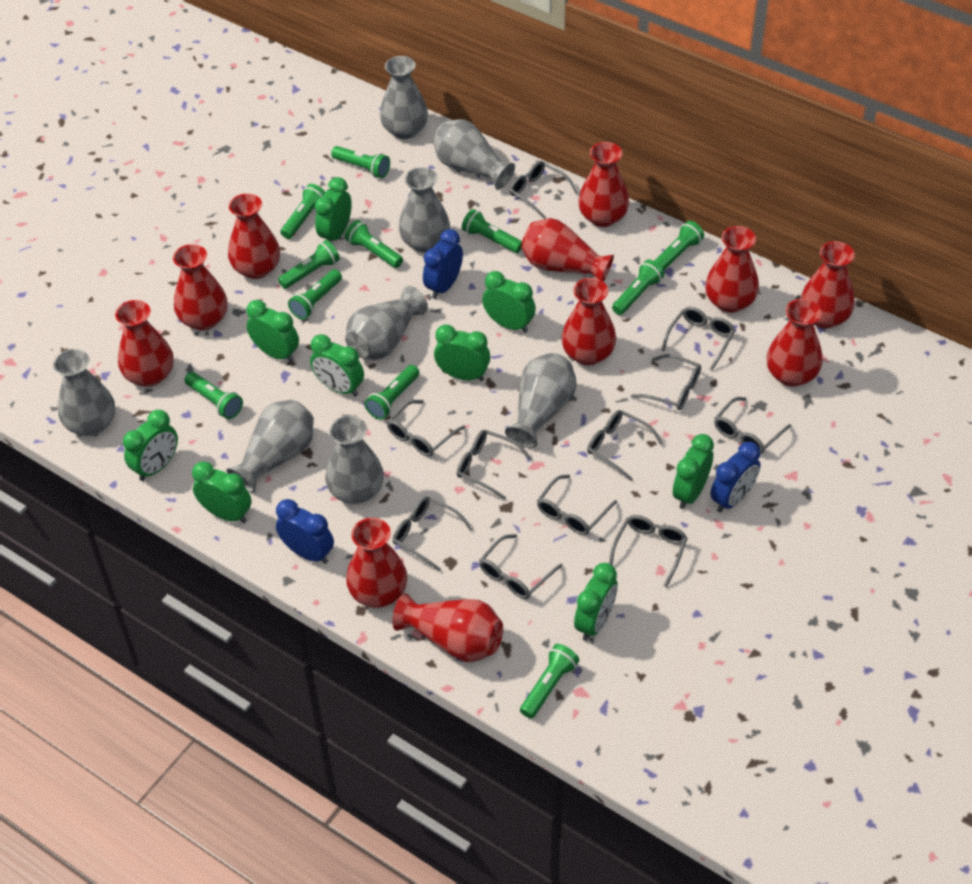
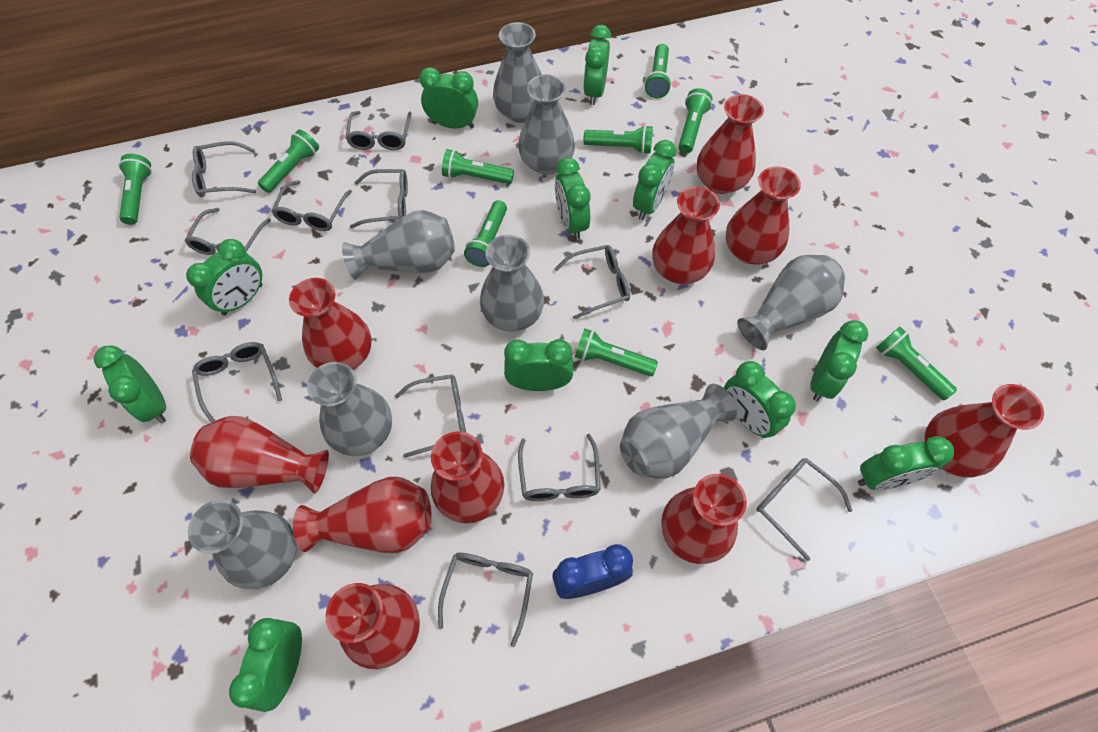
blue clock: 3 -> 1
green clock: 9 -> 11
green flashlight: 11 -> 9
red vase: 11 -> 10

